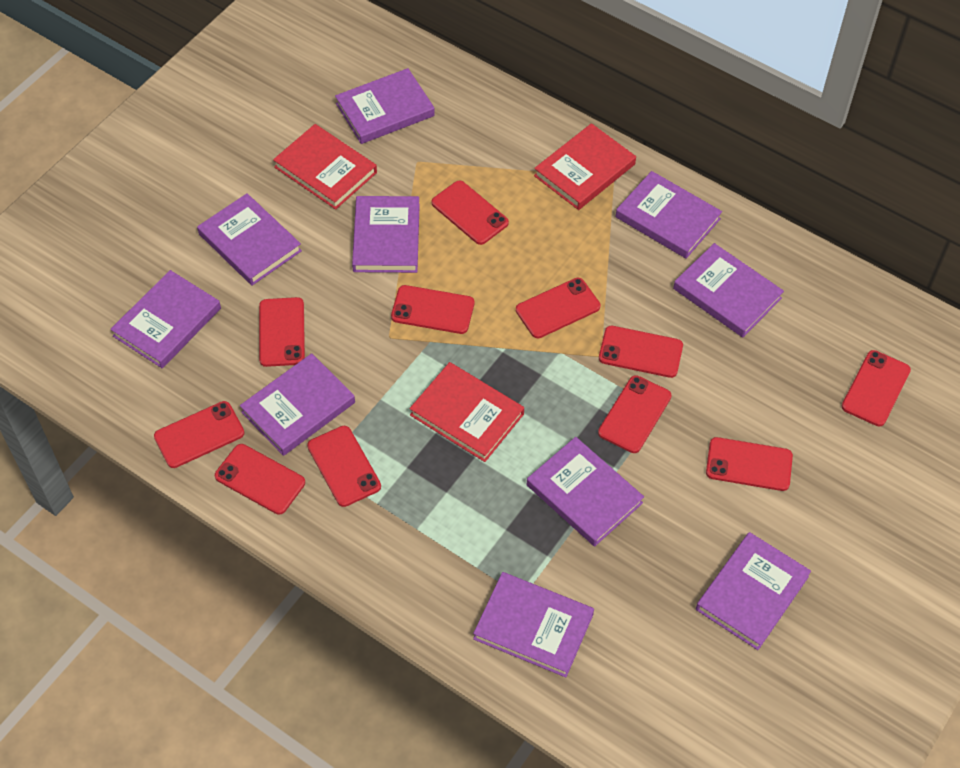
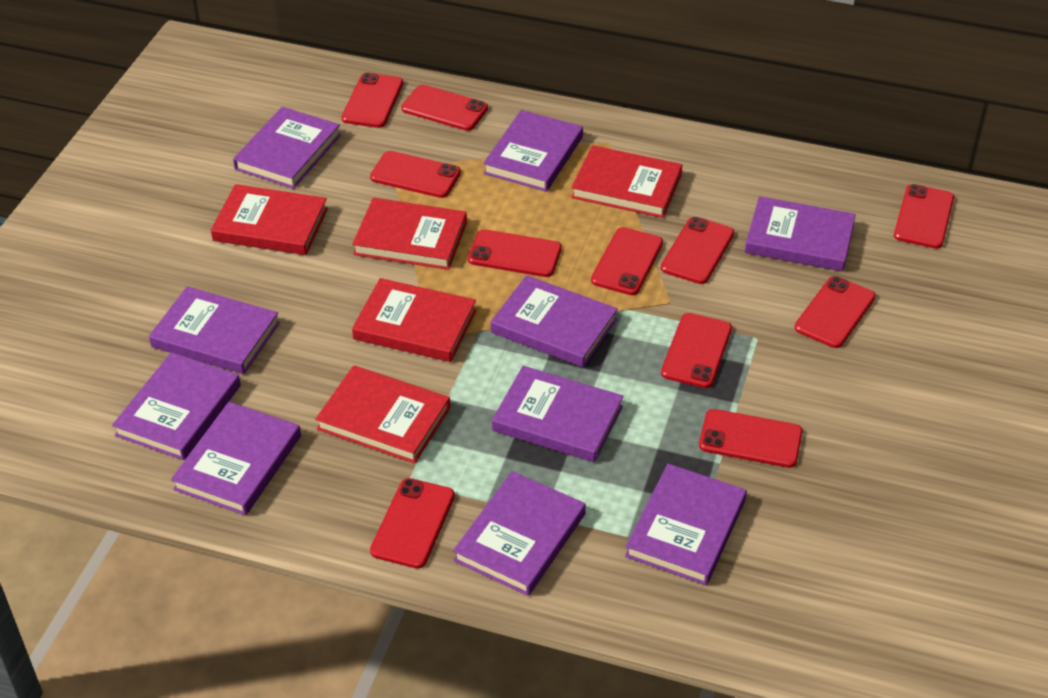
red book: 3 -> 5

